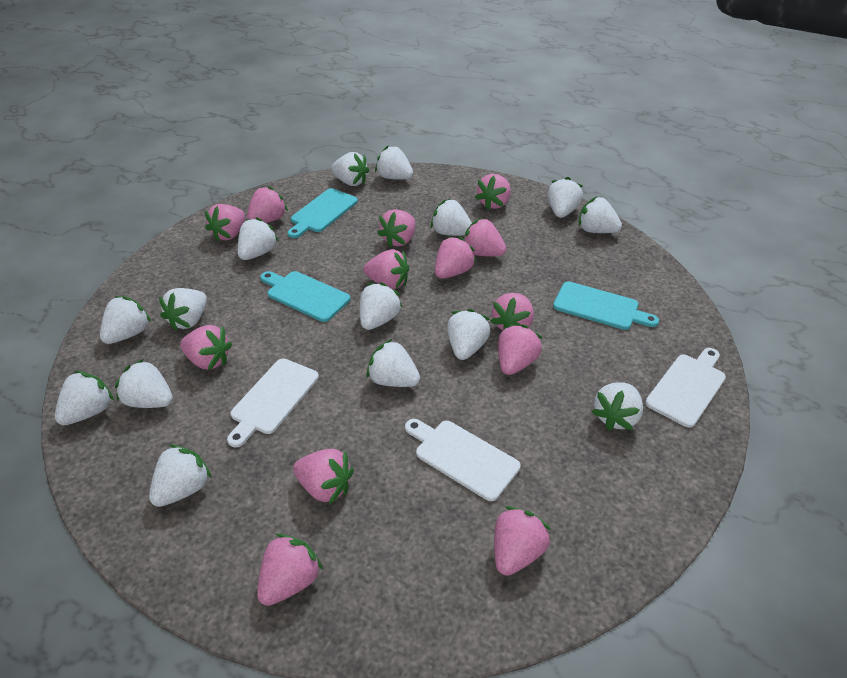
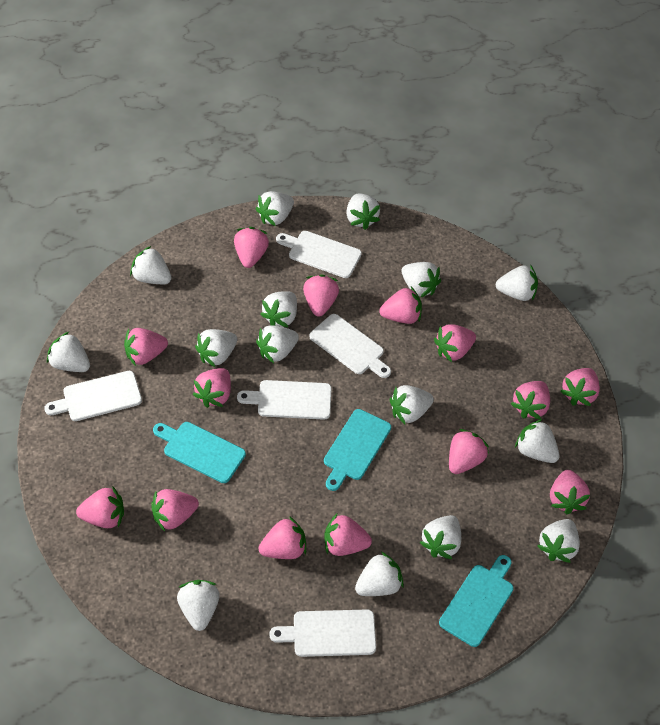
pink strawberry: 13 -> 14
white cutting board: 3 -> 5

